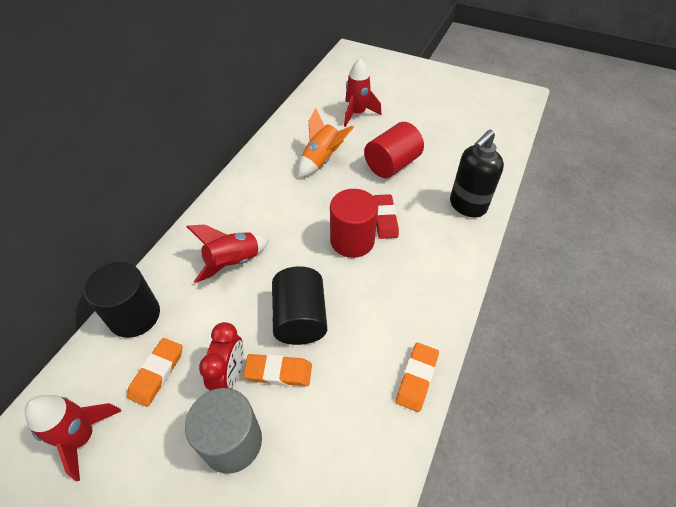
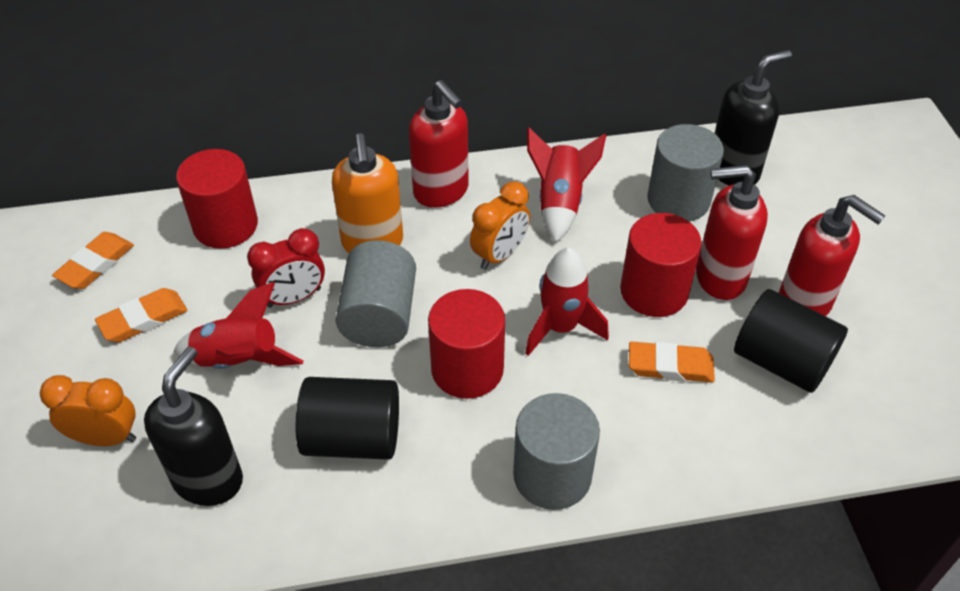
black soap dispenser: 1 -> 2
grey cylinder: 1 -> 3
orange clock: 0 -> 2
orange rocket: 1 -> 0
orange soap dispenser: 0 -> 1
red cylinder: 2 -> 3
red eraser: 1 -> 0
red soap dispenser: 0 -> 3

